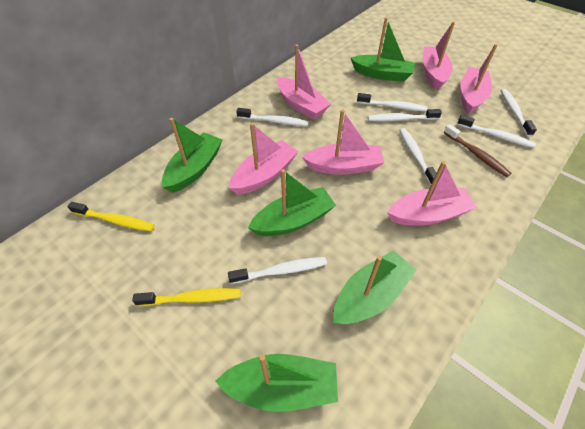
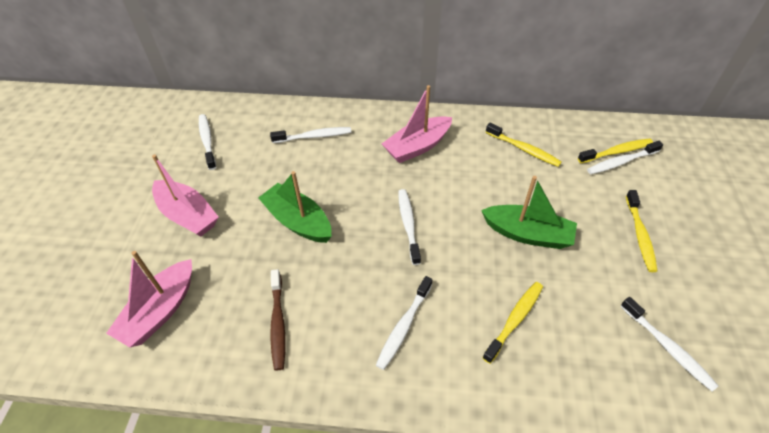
green boat: 5 -> 2
pink boat: 6 -> 3
white toothbrush: 7 -> 6
yellow toothbrush: 2 -> 4

